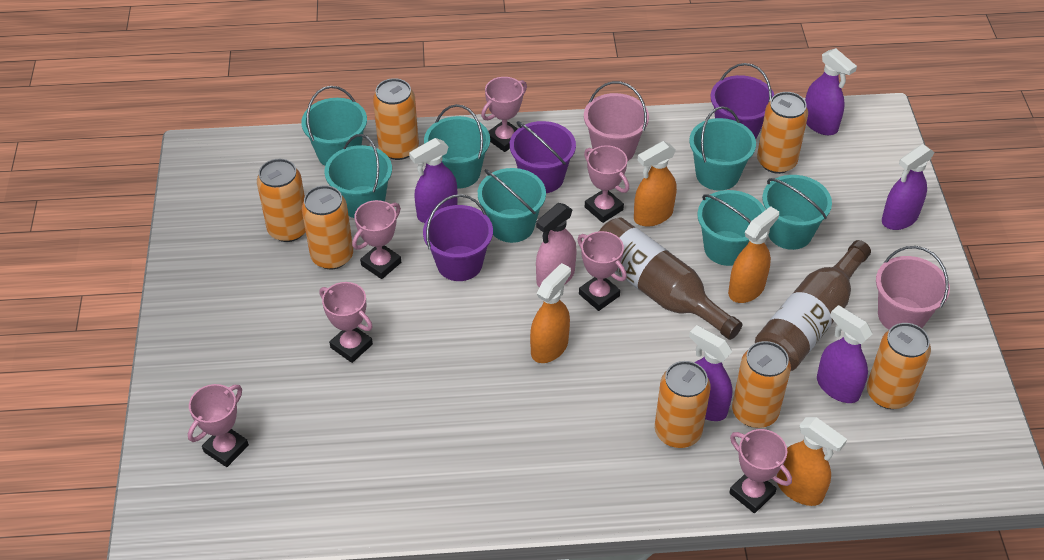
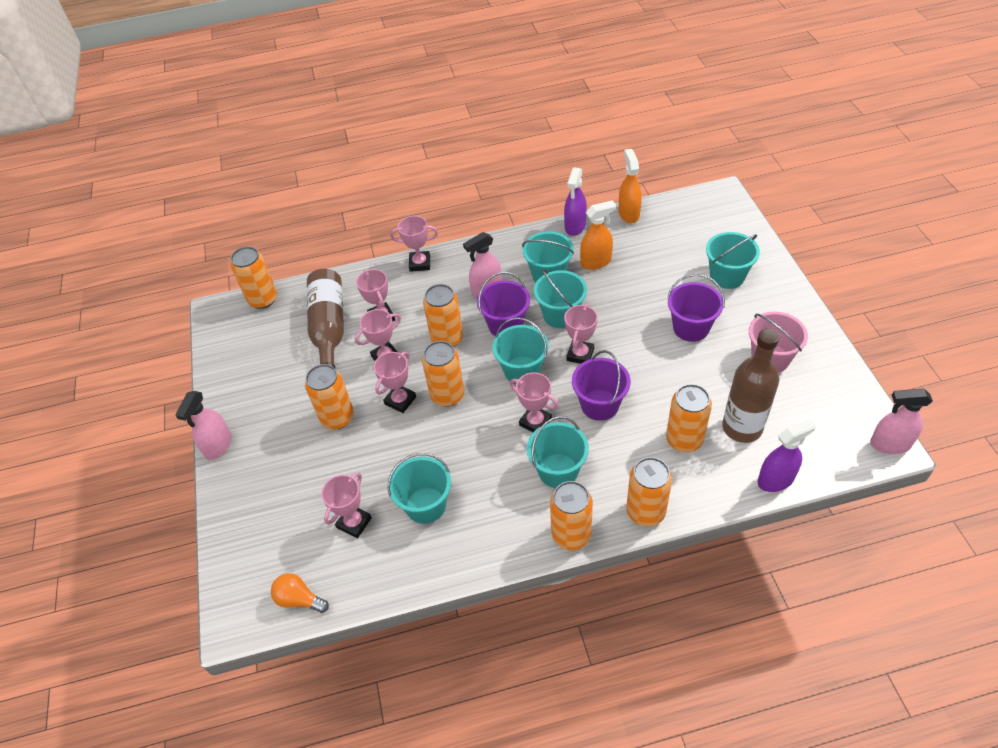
orange light bulb: 0 -> 1
orange spray bottle: 4 -> 2
pink bucket: 2 -> 1
pink spray bottle: 1 -> 3
purple spray bottle: 5 -> 2
turquoise bucket: 7 -> 6

